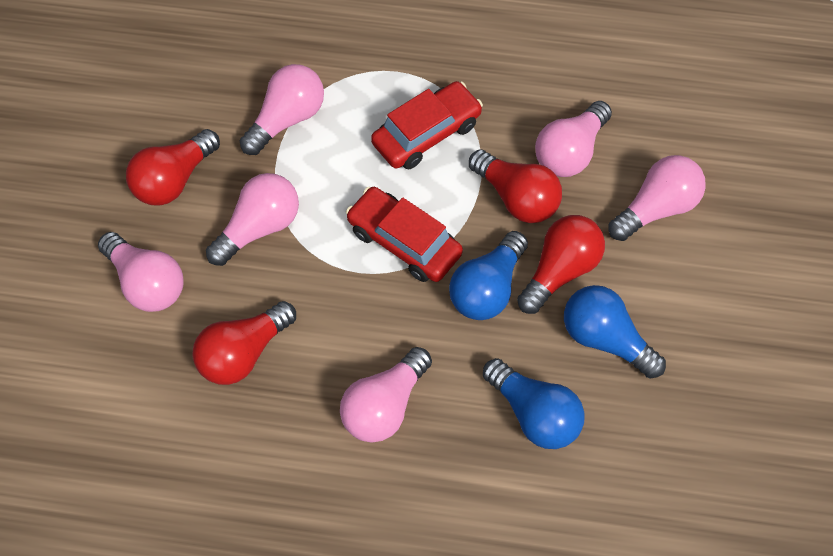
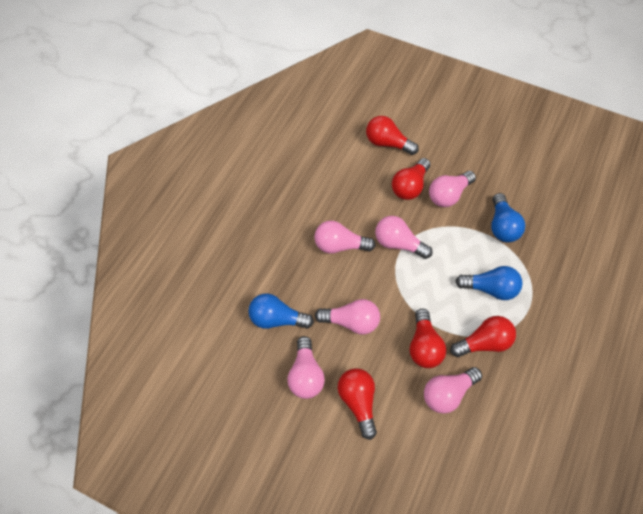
red car: 2 -> 0
red light bulb: 4 -> 5

